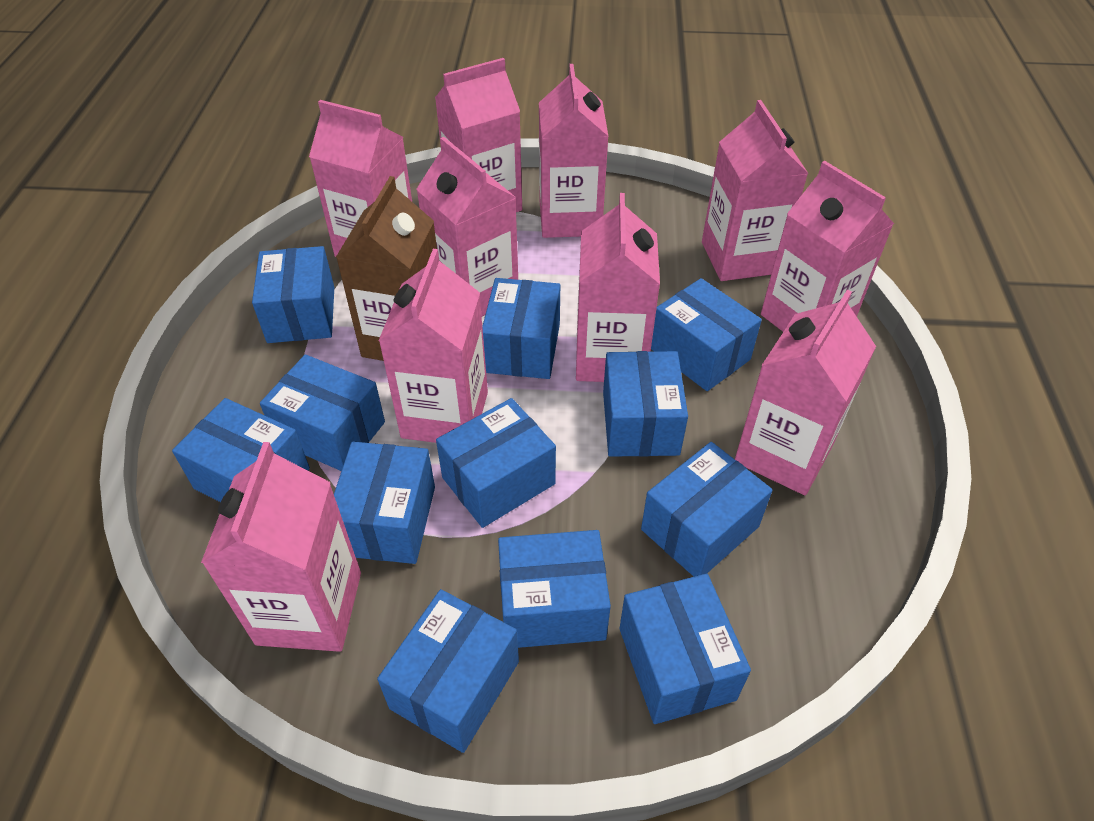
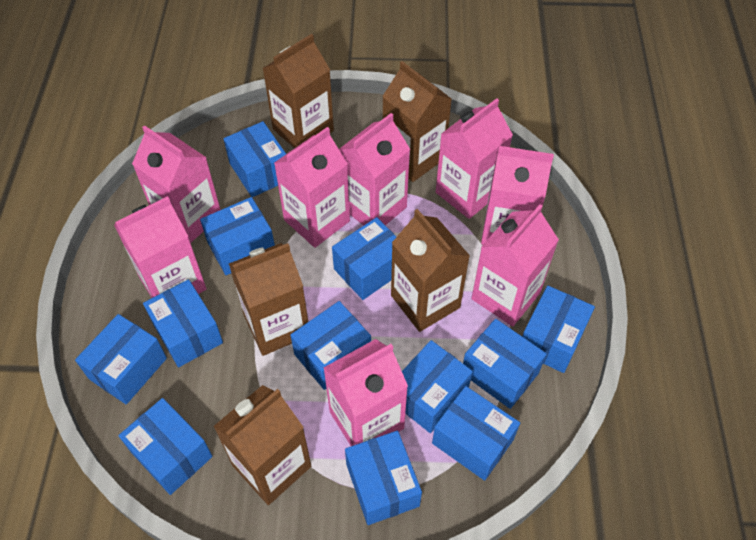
brown carton: 1 -> 5
pink carton: 10 -> 8

